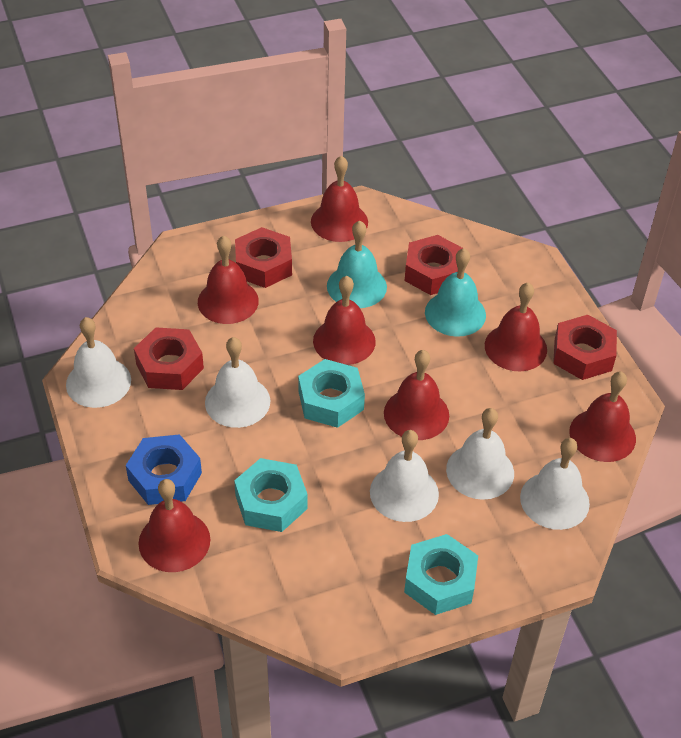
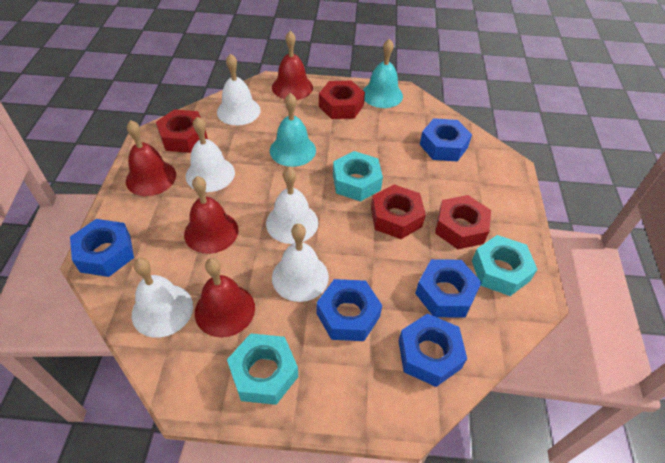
blue nut: 1 -> 5
red bell: 7 -> 4

